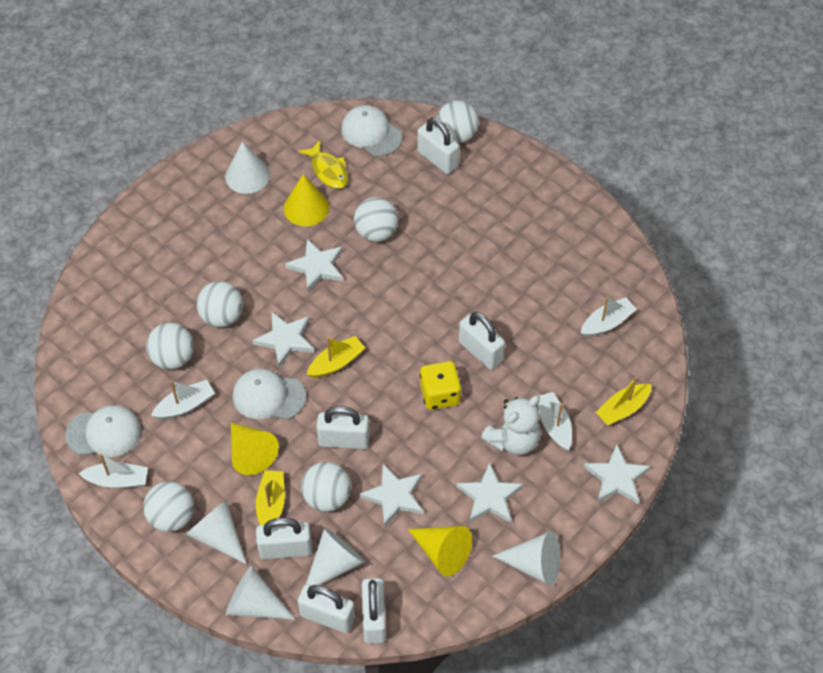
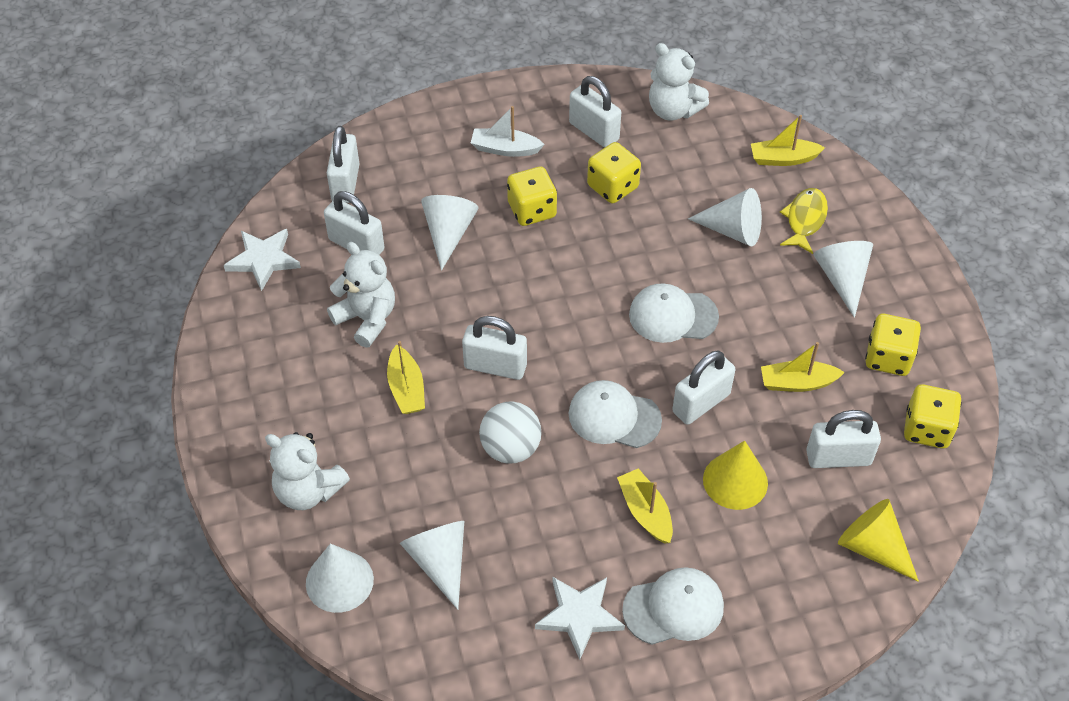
white ball: 6 -> 1
white boat: 4 -> 1
white star: 5 -> 2
white teddy bear: 1 -> 3
yellow boat: 3 -> 4
yellow cone: 3 -> 2
yellow dice: 1 -> 4

